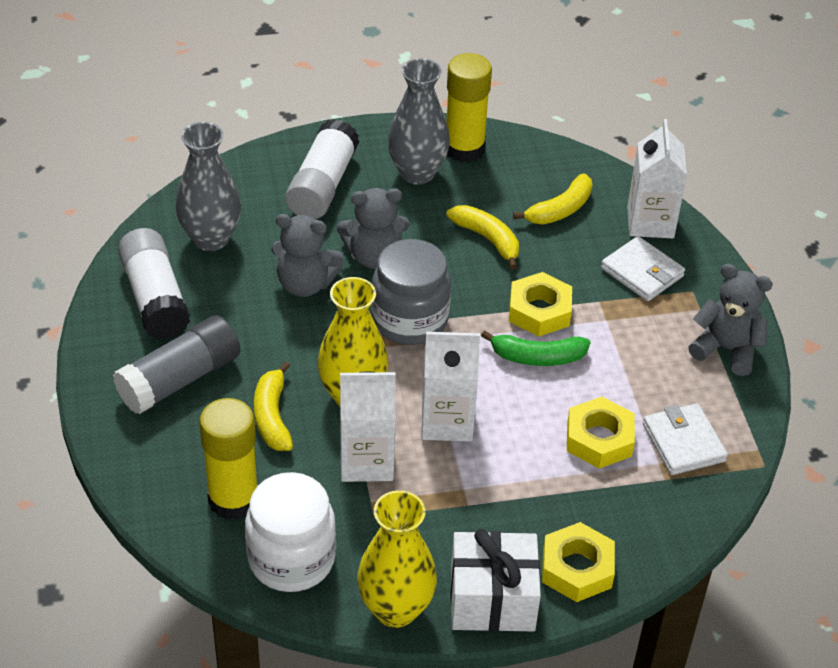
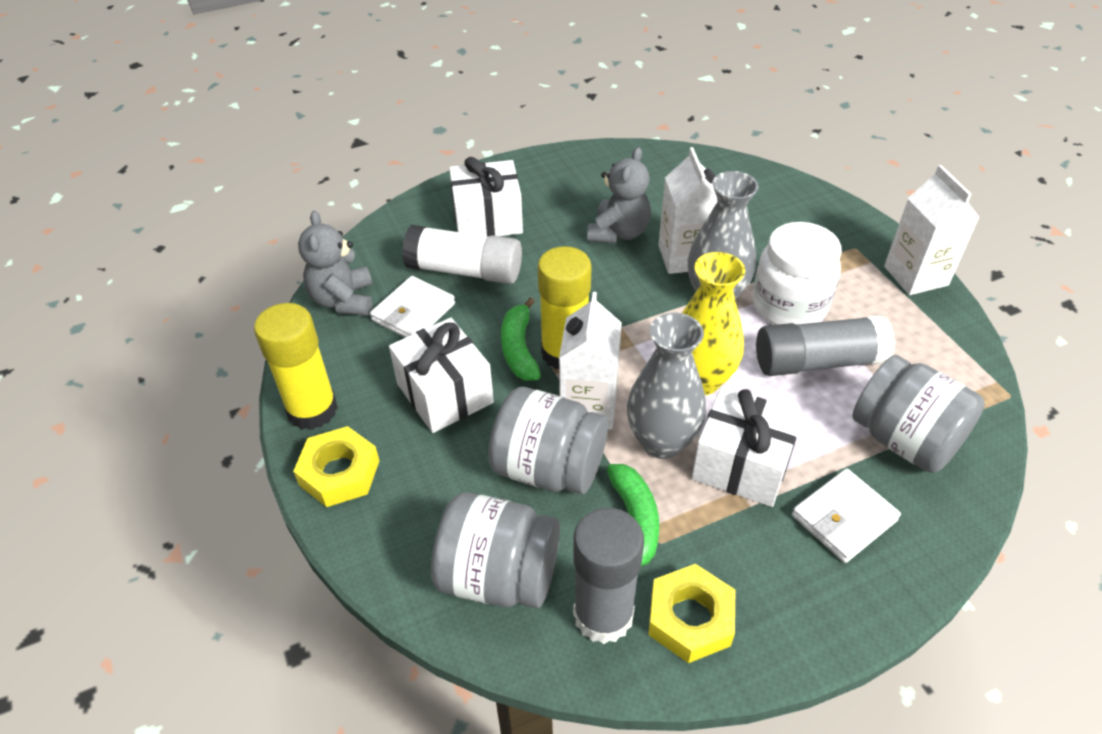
green banana: 1 -> 2
grey glue stick: 1 -> 2
grey jar: 1 -> 3
grey teddy bear: 3 -> 2
white gift: 1 -> 3
white glue stick: 2 -> 1
yellow banana: 3 -> 0
yellow nut: 3 -> 2
yellow vase: 2 -> 1

